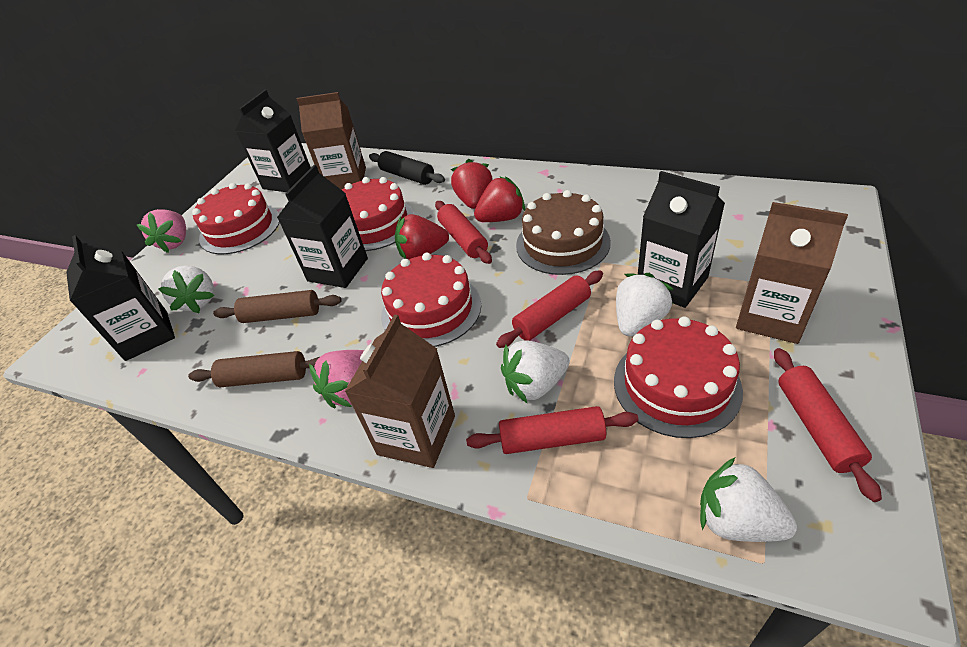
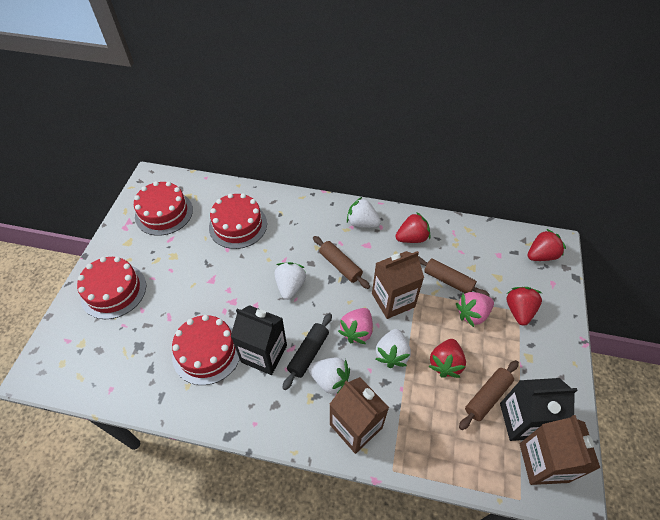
black carton: 4 -> 2
brown cake: 1 -> 0
brown rolling pin: 2 -> 3
red rolling pin: 4 -> 0
red strawberry: 3 -> 4

